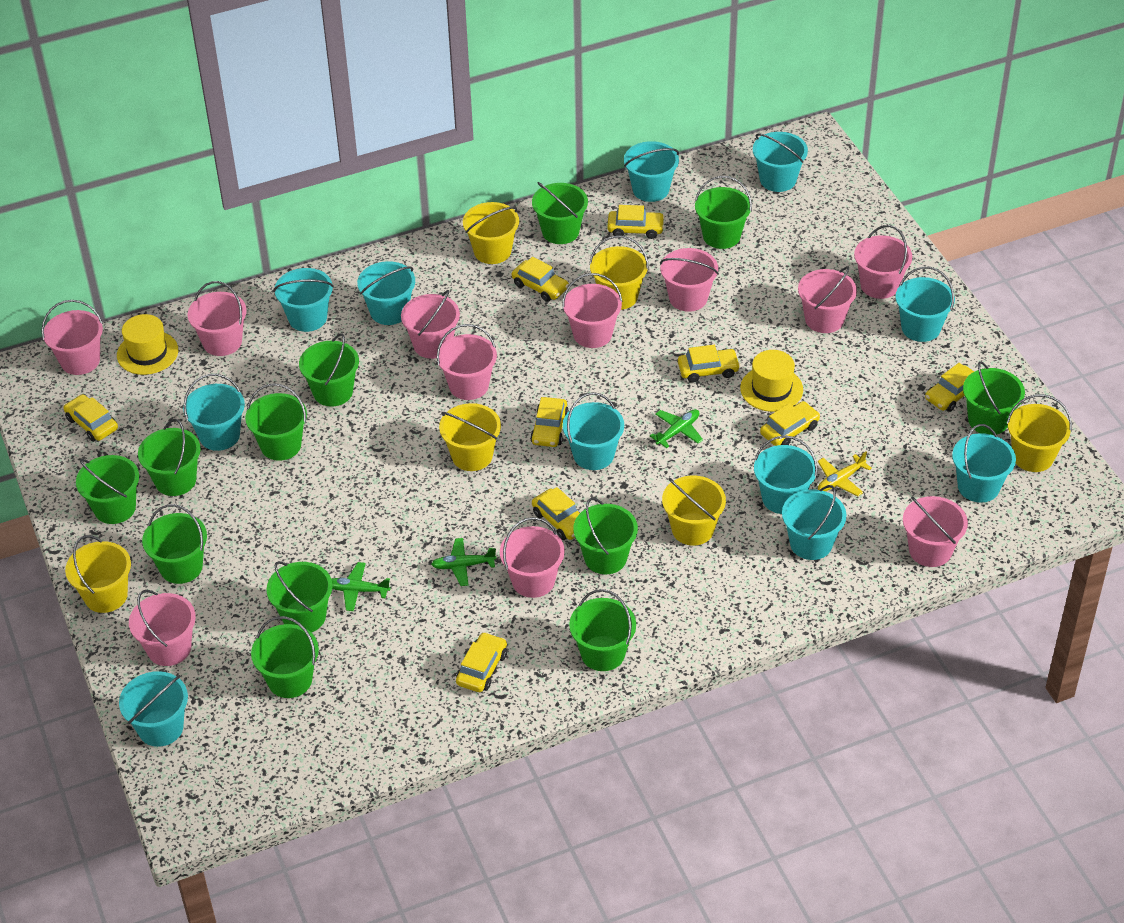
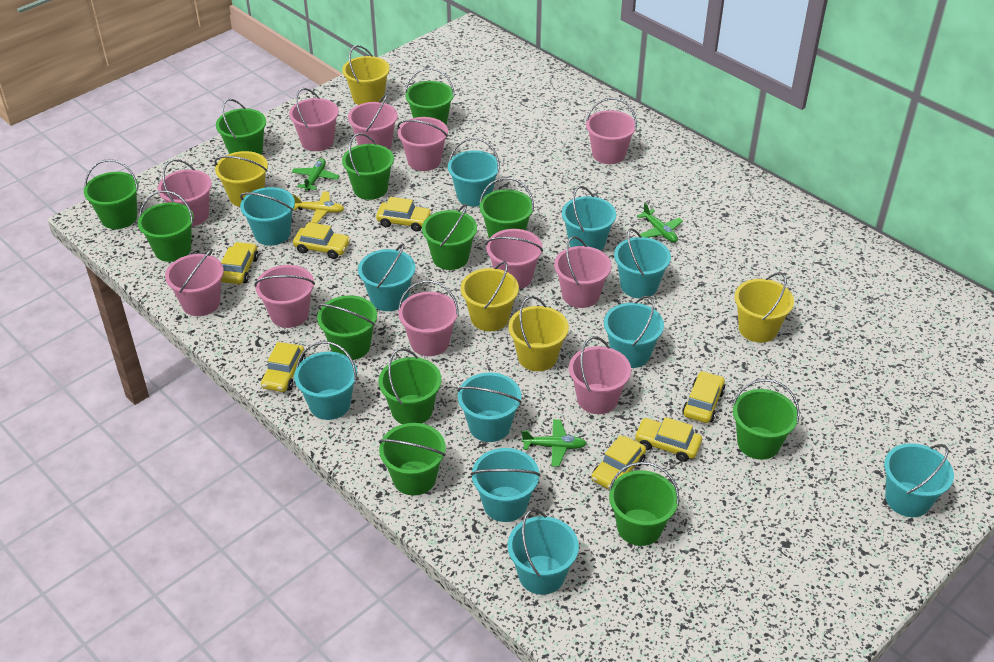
yellow bucket: 6 -> 5
yellow car: 9 -> 7
yellow hat: 2 -> 0

